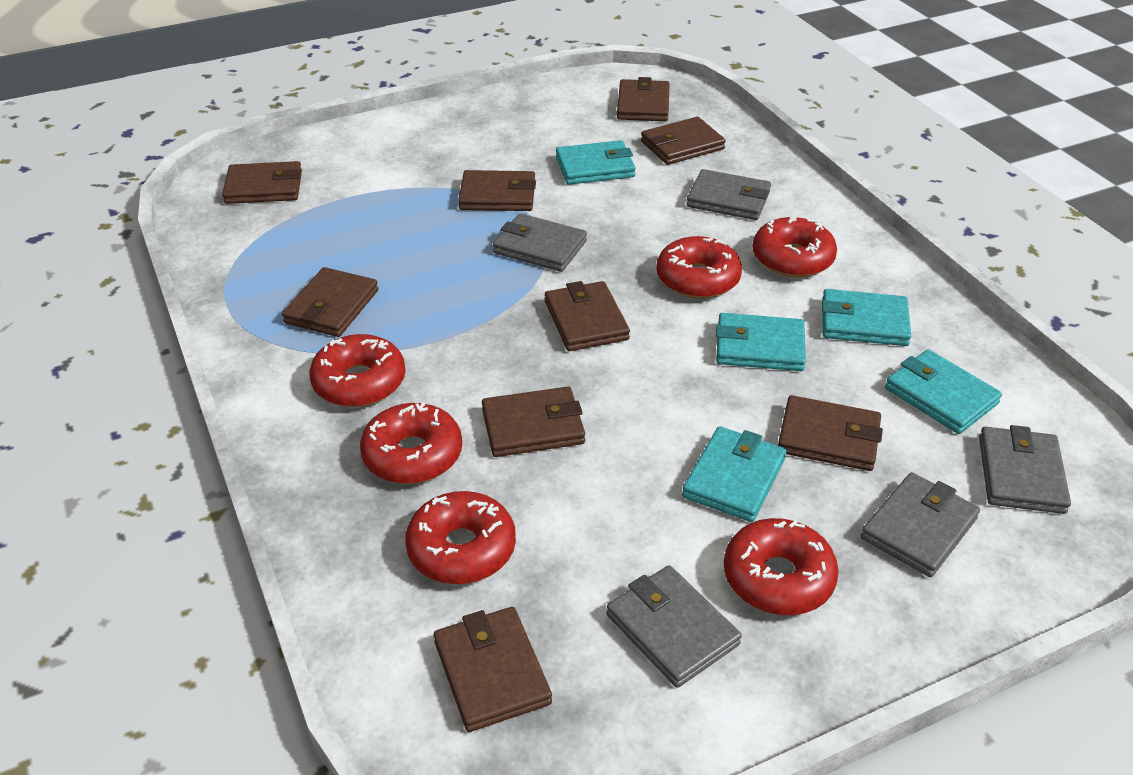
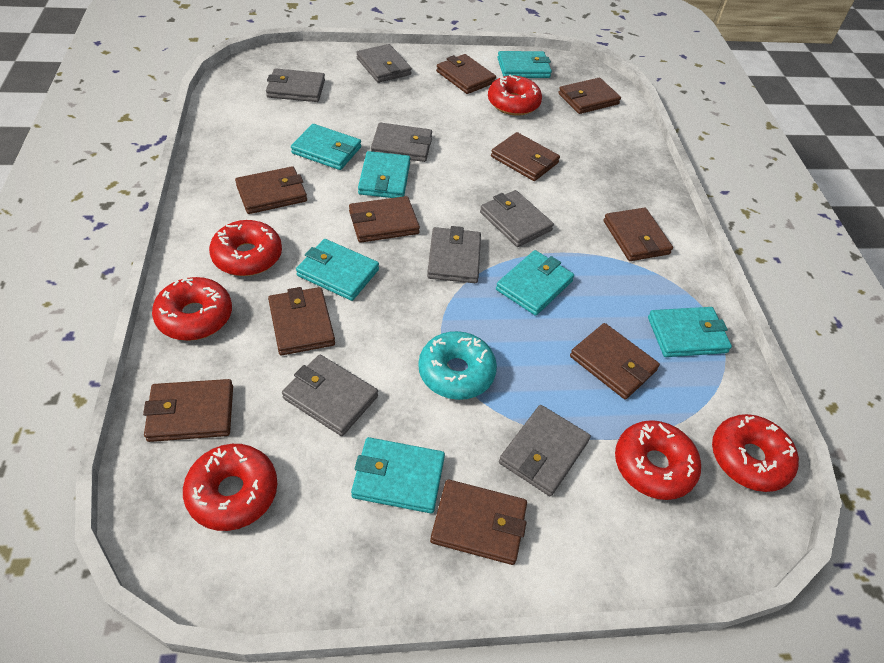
brown wallet: 9 -> 10
grey wallet: 5 -> 7
turquoise donut: 0 -> 1
turquoise wallet: 5 -> 7

